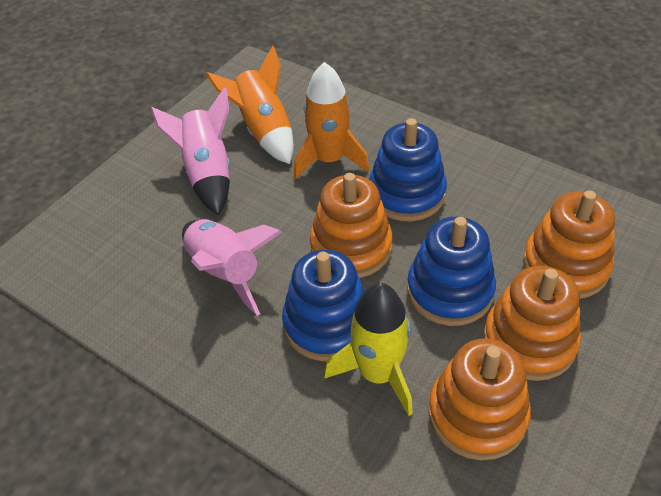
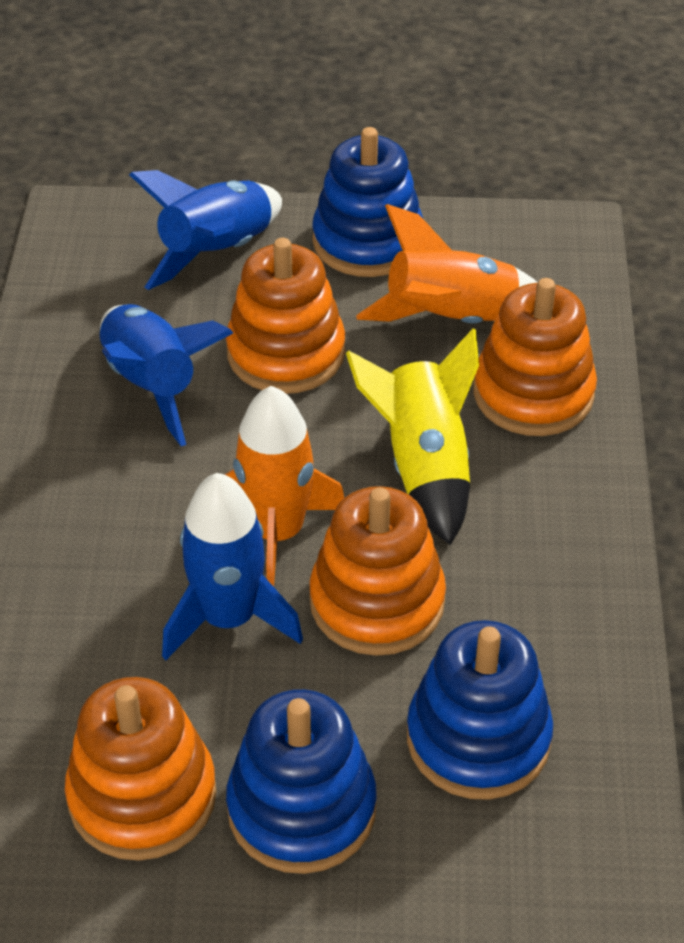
blue rocket: 0 -> 3
pink rocket: 2 -> 0

